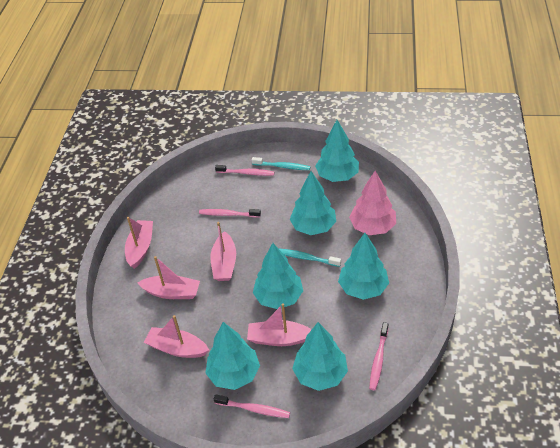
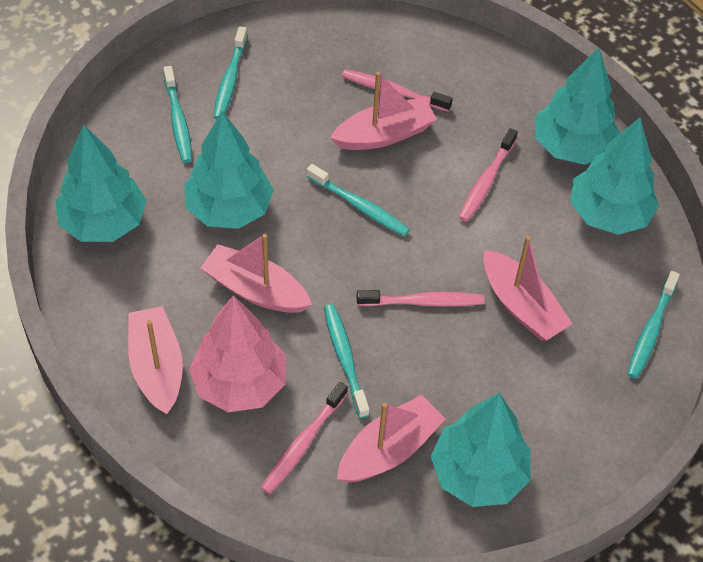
turquoise toothbrush: 2 -> 5
turquoise tree: 6 -> 5

